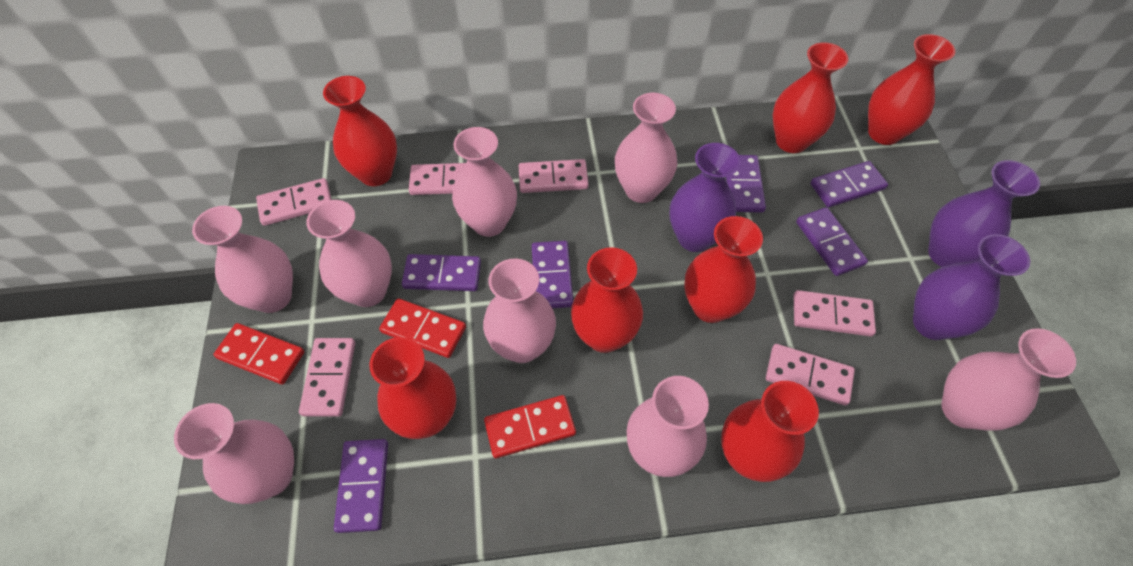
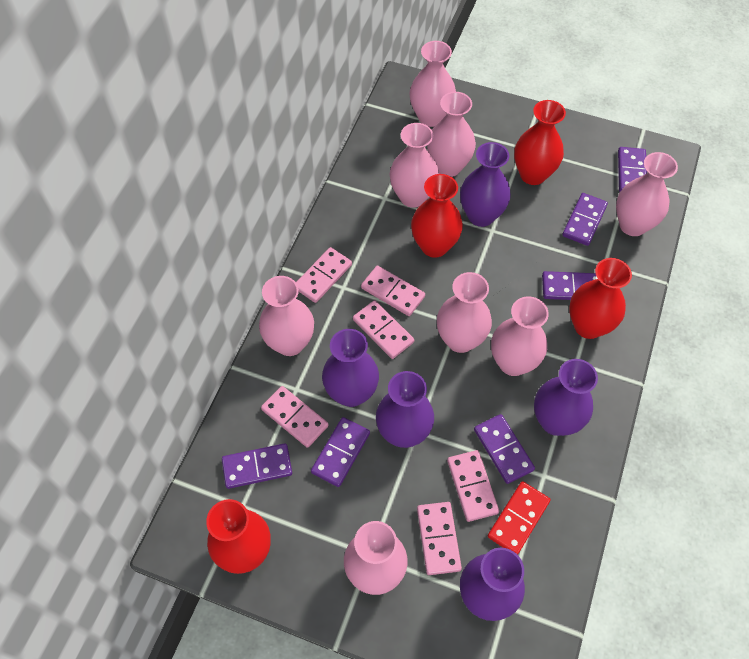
purple vase: 3 -> 5
red domino: 3 -> 1
red vase: 7 -> 4

